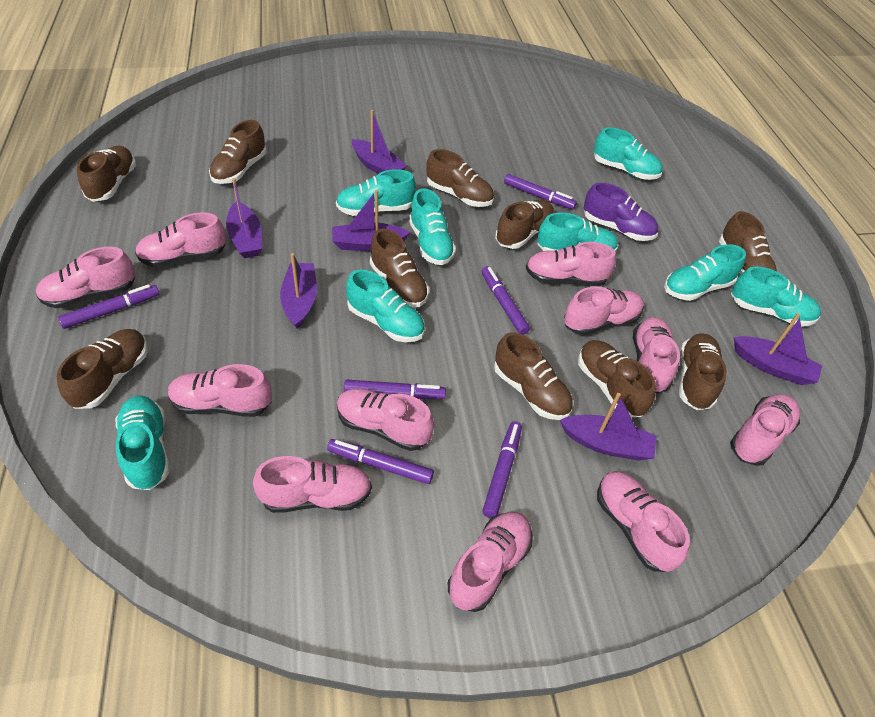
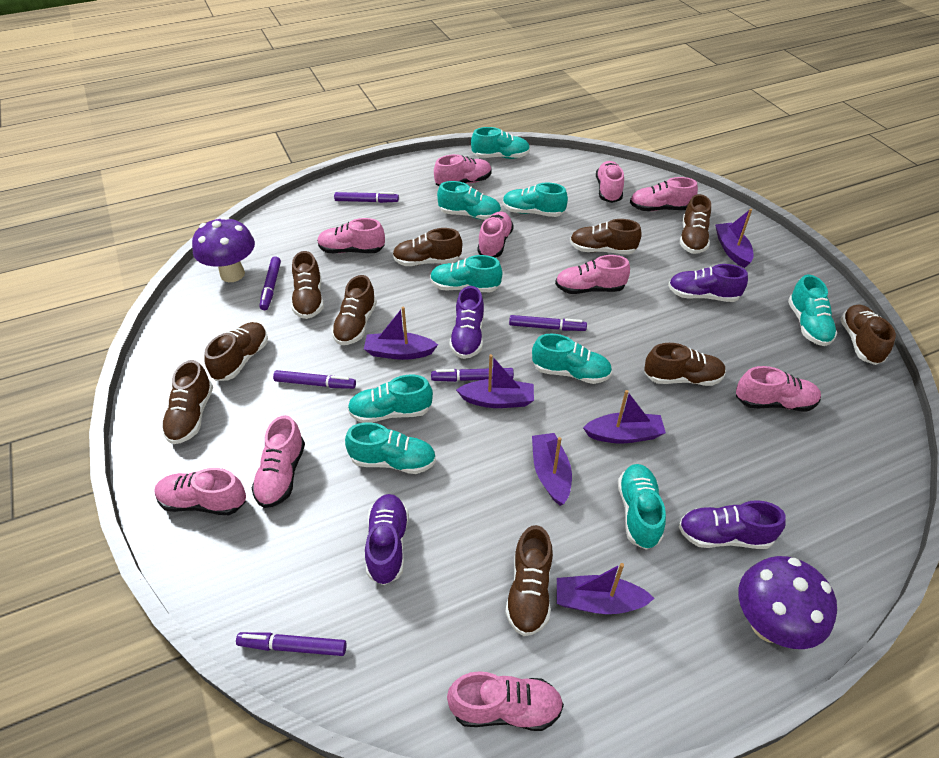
pink shoe: 11 -> 10
purple mushroom: 0 -> 2
purple shoe: 1 -> 4
turquoise shoe: 8 -> 9

